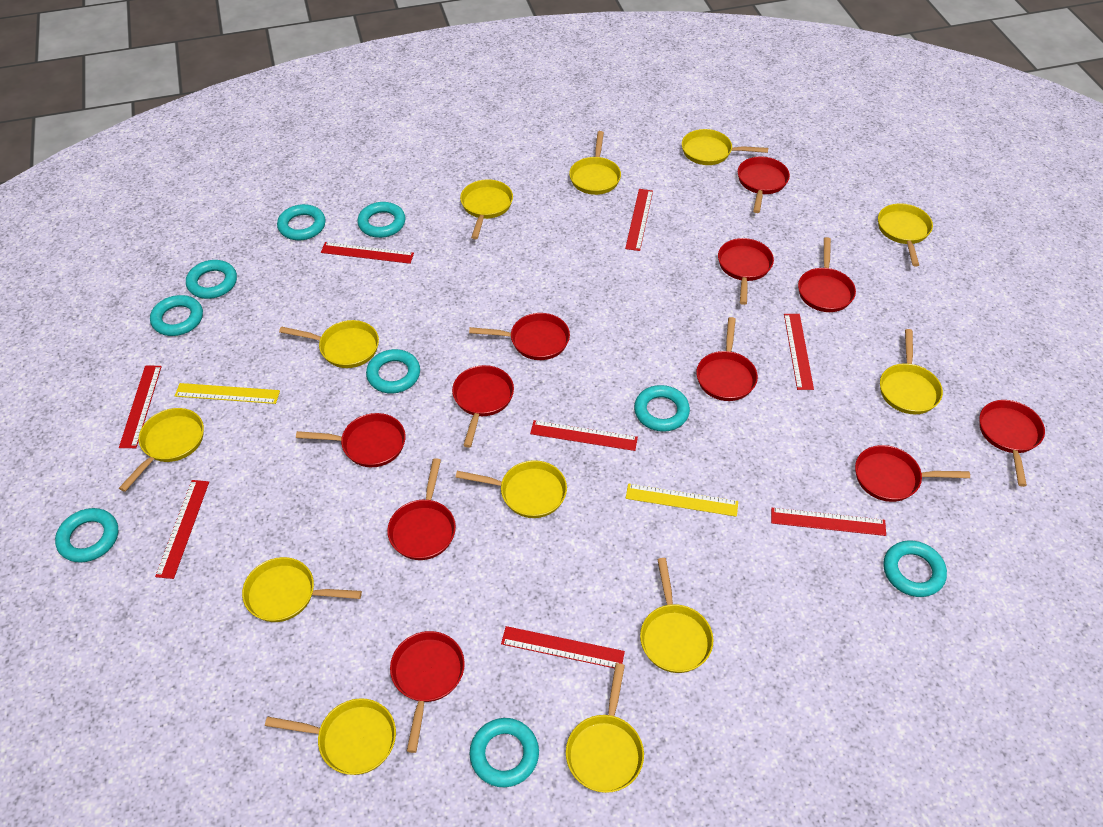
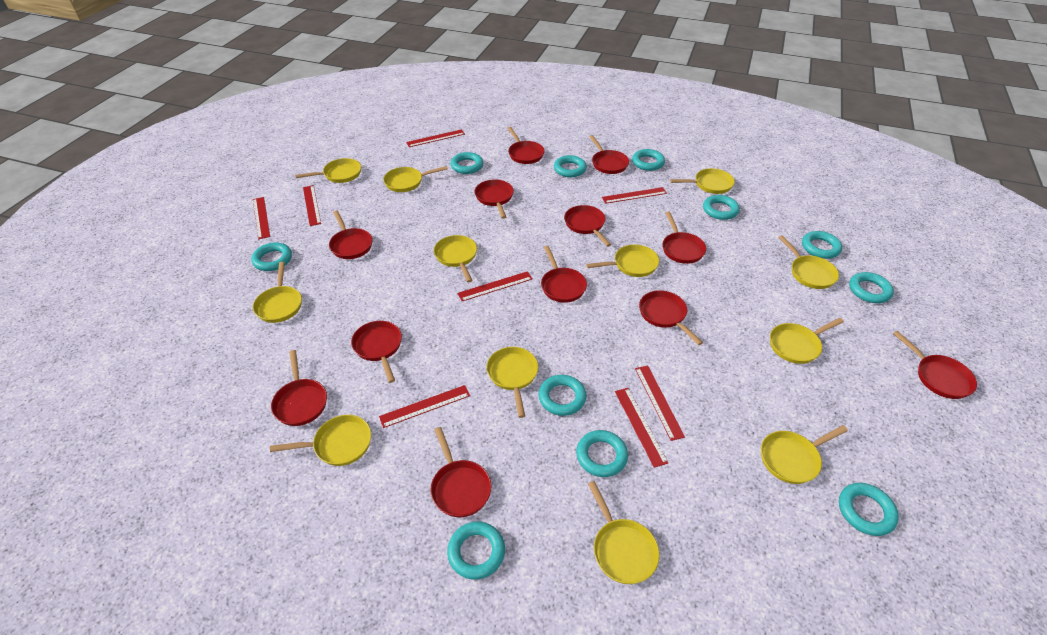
red pan: 11 -> 12
turquoise ring: 9 -> 11
yellow ruler: 2 -> 0

